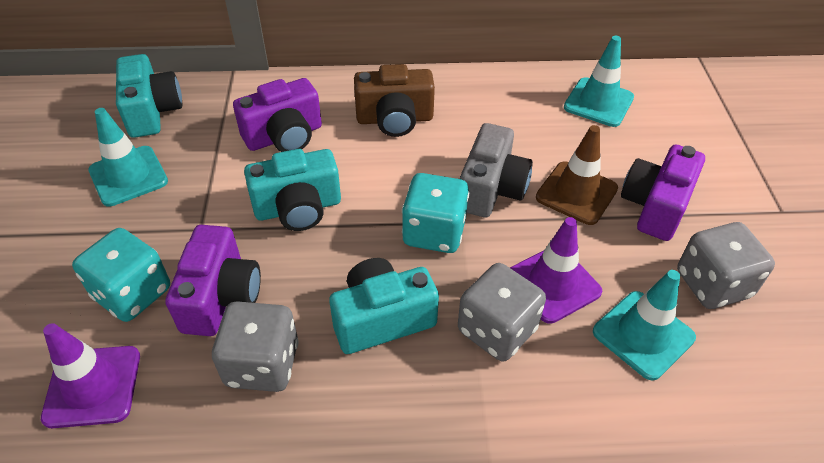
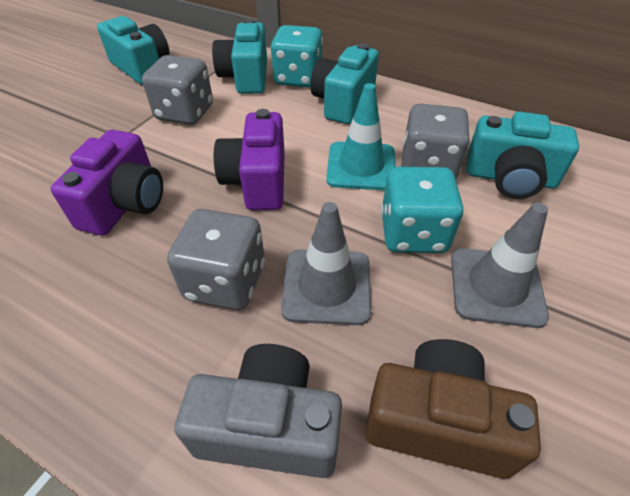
brown traffic cone: 1 -> 0
grey traffic cone: 0 -> 2
purple camera: 3 -> 2
purple traffic cone: 2 -> 0
turquoise camera: 3 -> 4
turquoise traffic cone: 3 -> 1

